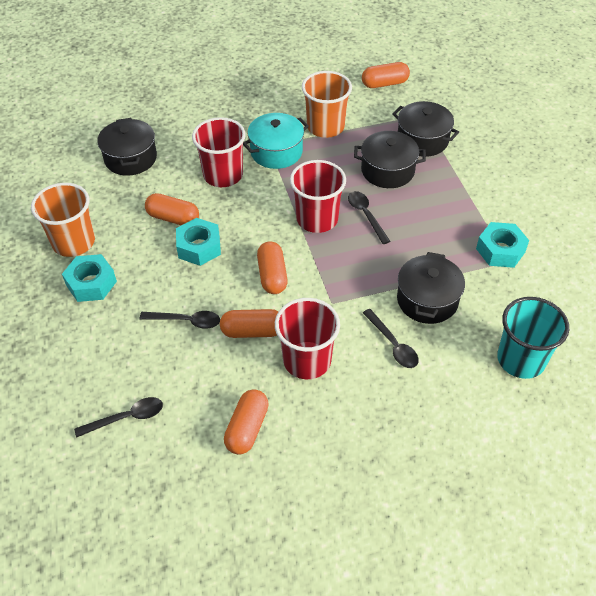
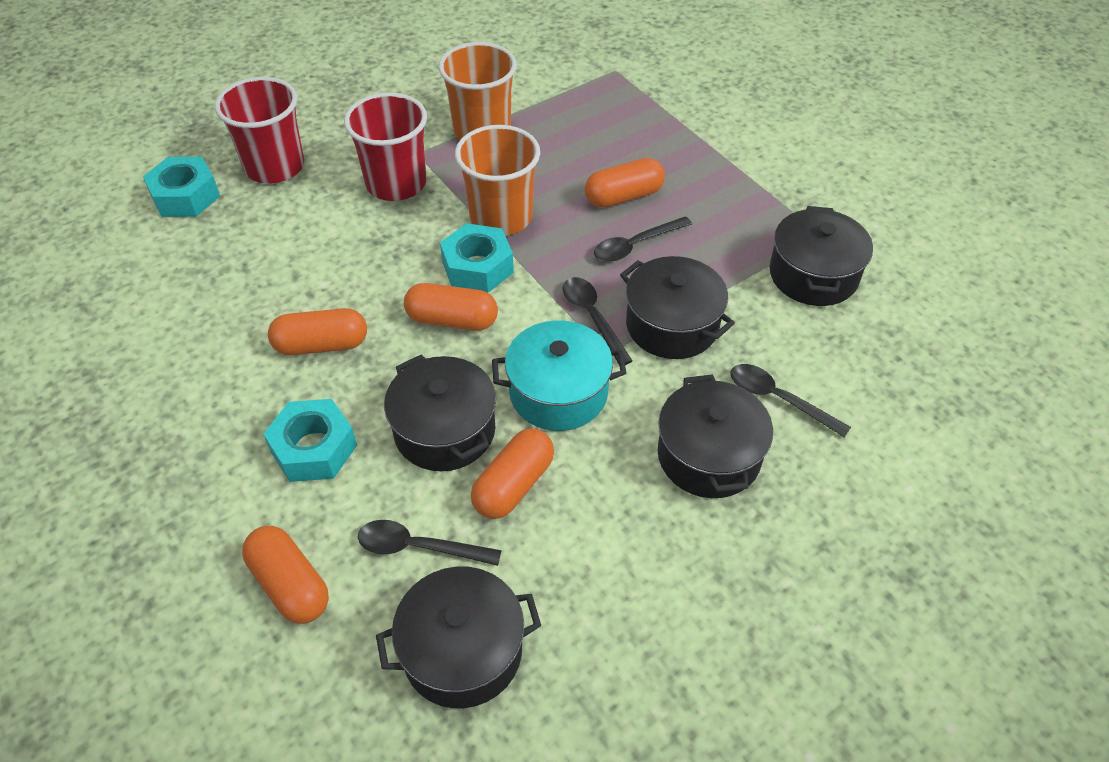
black pot: 4 -> 5
red cup: 3 -> 2
turquoise cup: 1 -> 0

